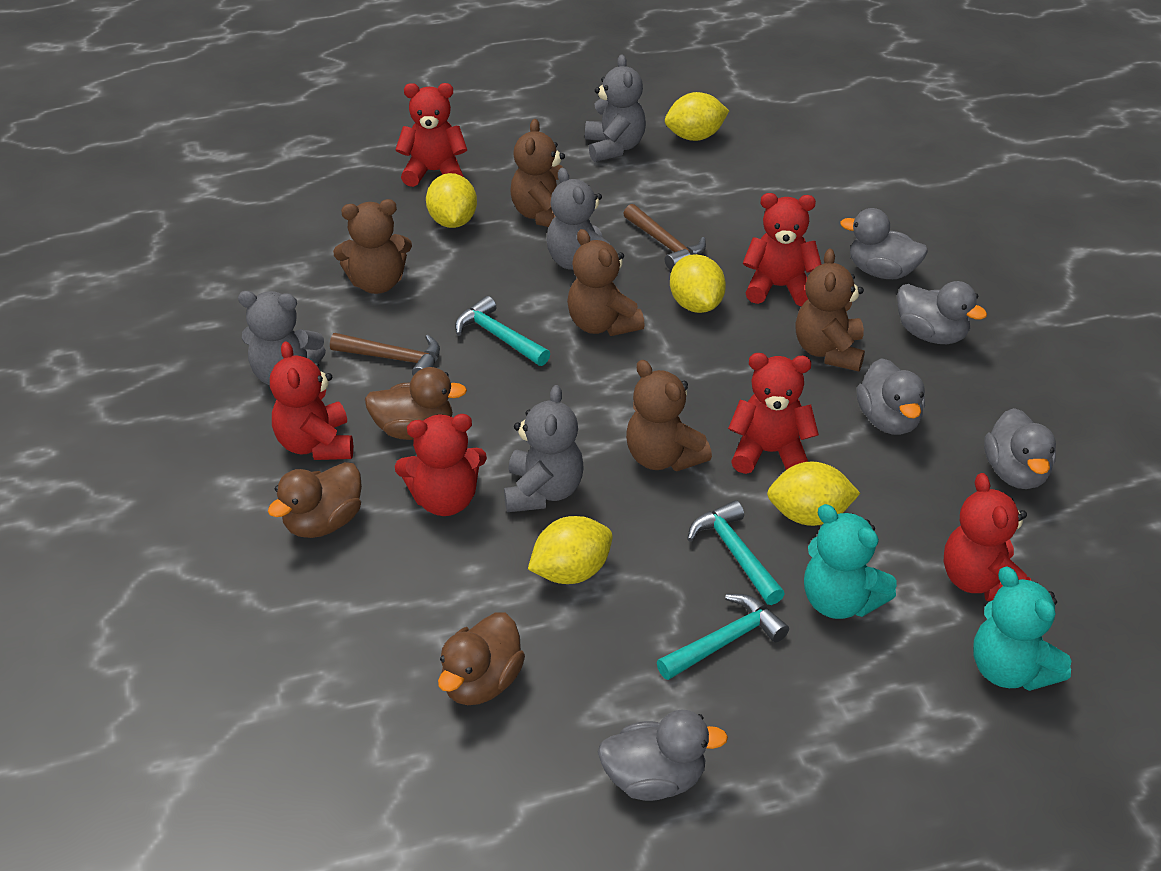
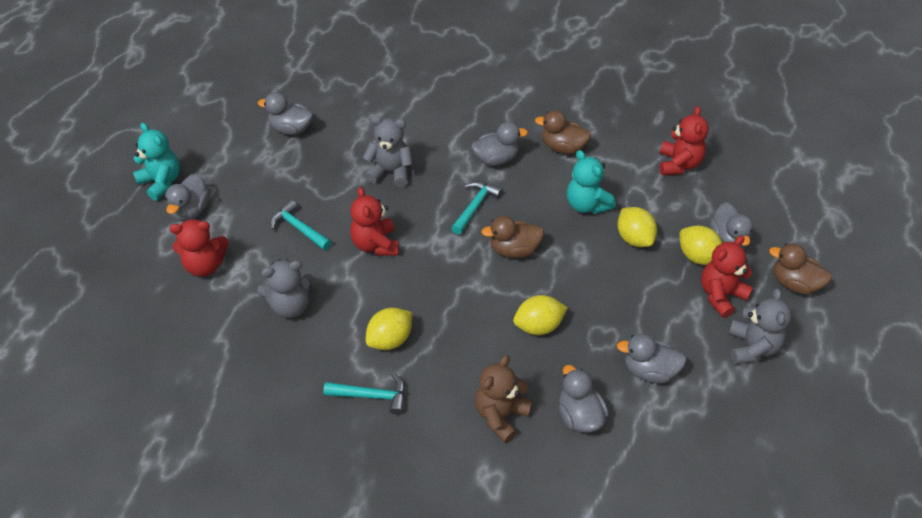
brown hammer: 2 -> 0
brown teddy bear: 5 -> 1
grey duck: 5 -> 6
grey teddy bear: 4 -> 3
red teddy bear: 6 -> 4
yellow lemon: 5 -> 4

